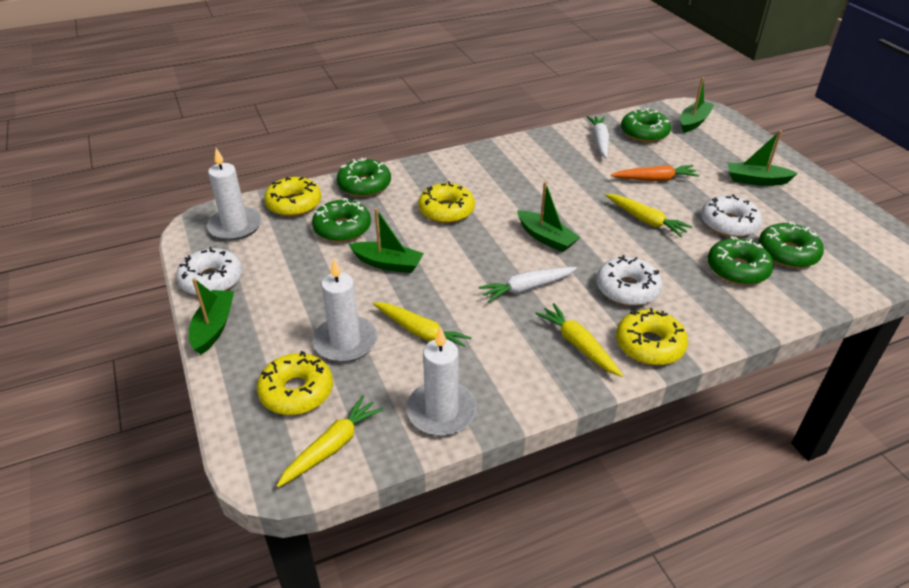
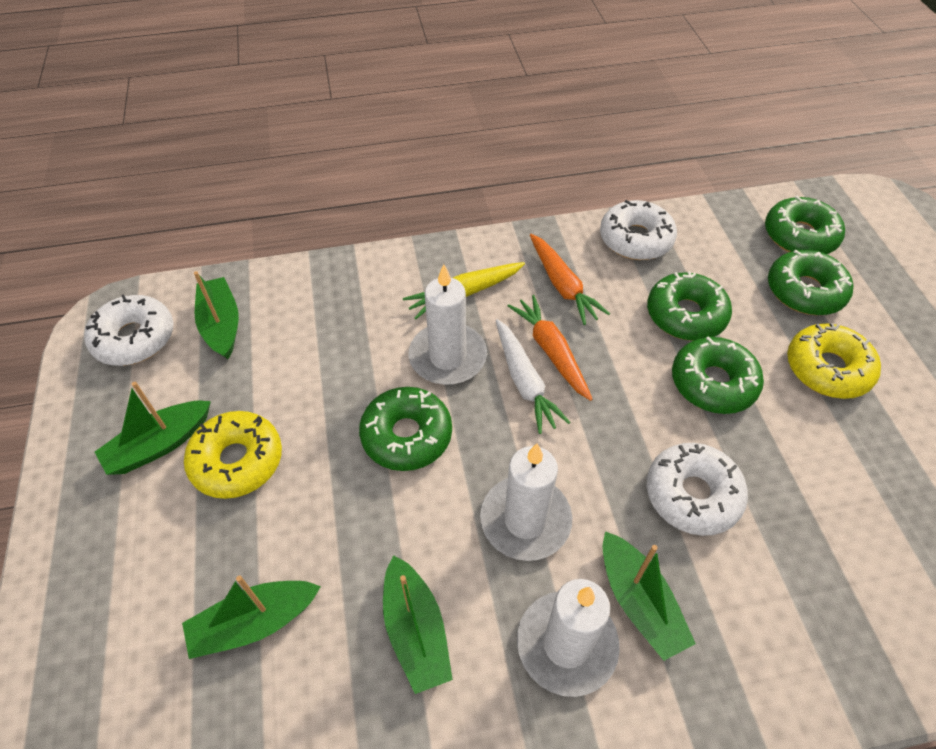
orange carrot: 1 -> 2
white carrot: 2 -> 1
yellow carrot: 4 -> 1
yellow donut: 4 -> 2

